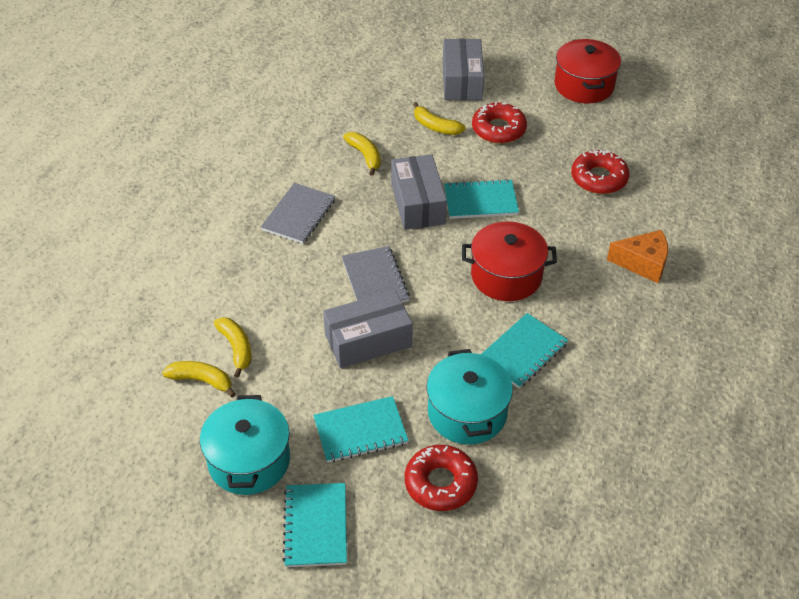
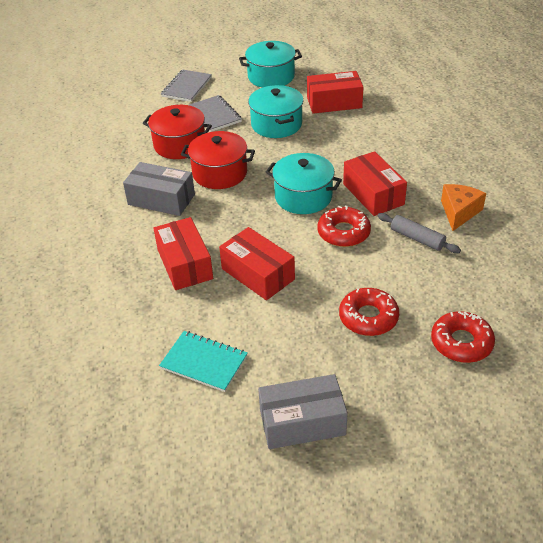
grey box: 3 -> 2
grey rolling pin: 0 -> 1
red box: 0 -> 4
turquoise notebook: 4 -> 1
turquoise pot: 2 -> 3
yellow banana: 4 -> 0

